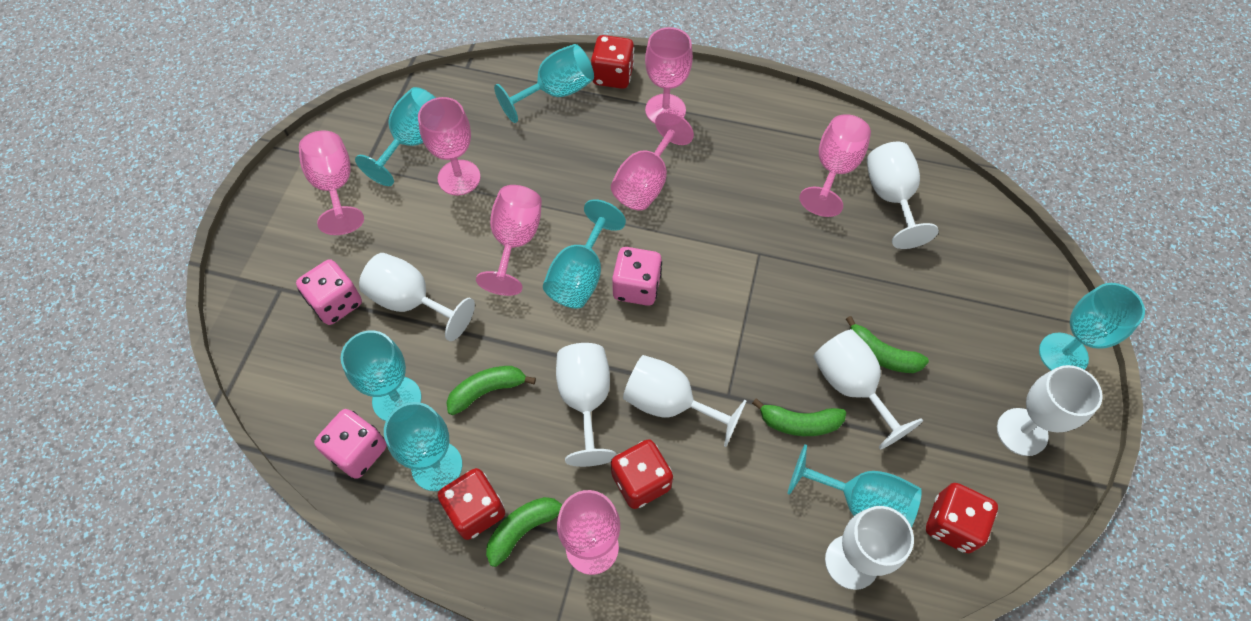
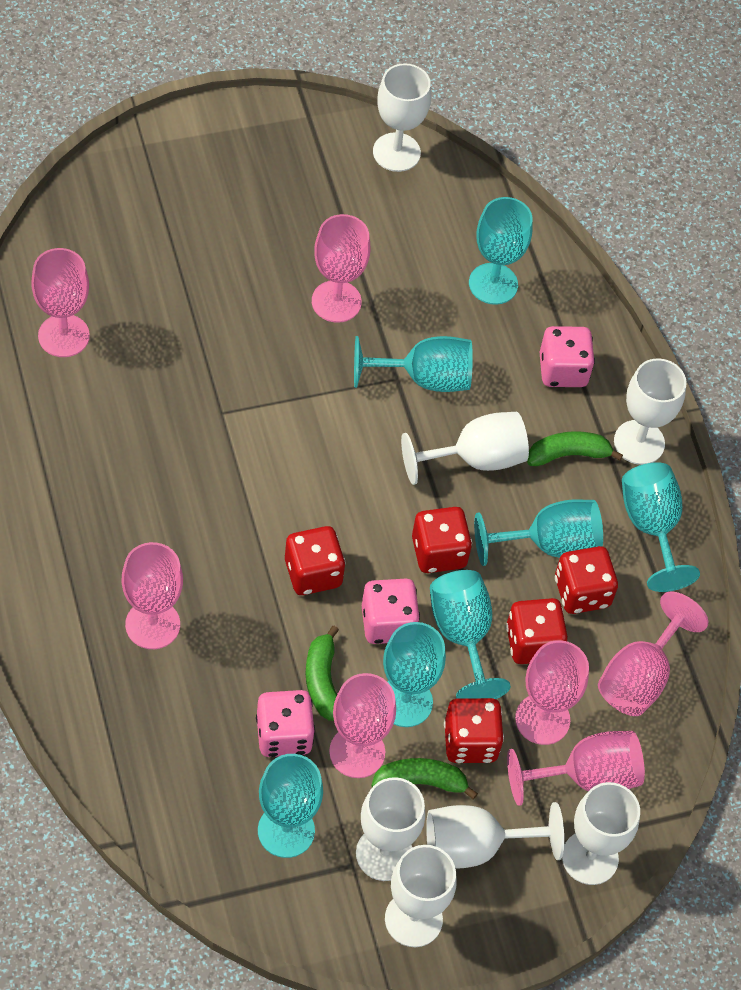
green banana: 4 -> 3
red dice: 4 -> 5

